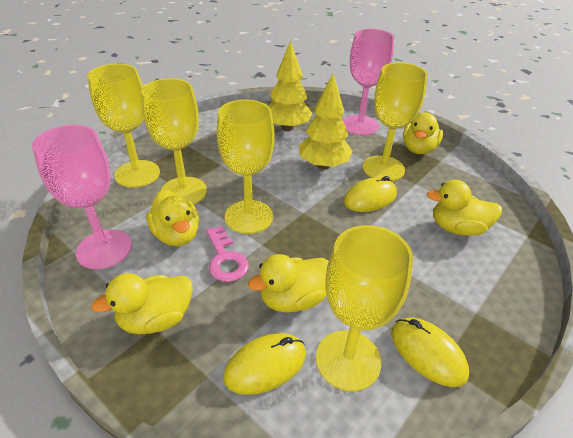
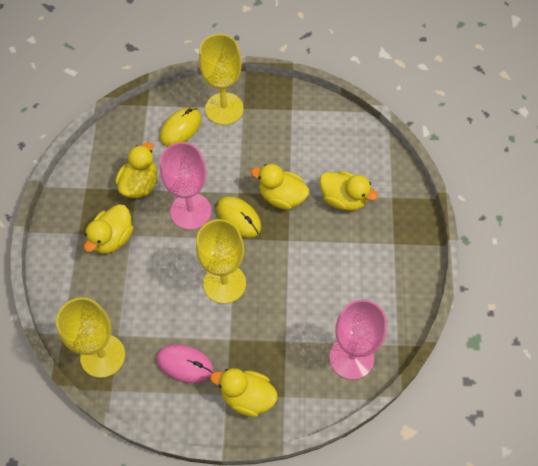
pink key: 1 -> 0
pink mouse: 0 -> 1
yellow goblet: 5 -> 3
yellow mouse: 3 -> 2
yellow tree: 2 -> 0

